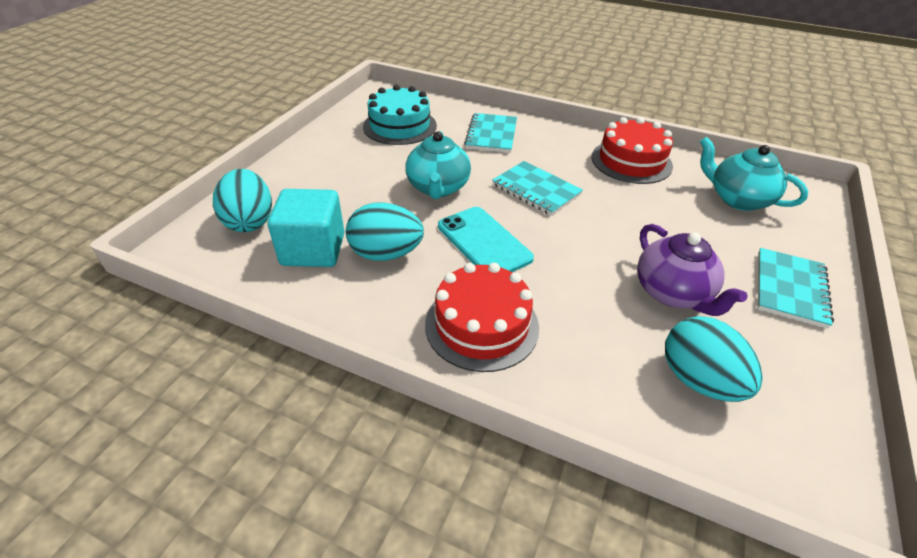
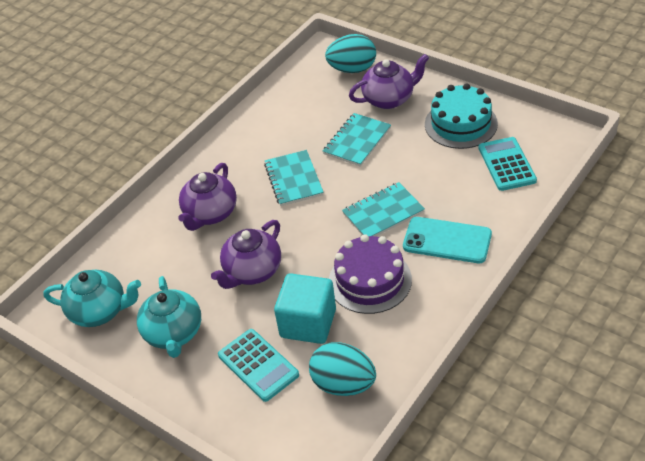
purple cake: 0 -> 1
purple teapot: 1 -> 3
red cake: 2 -> 0
turquoise calculator: 0 -> 2
turquoise egg: 3 -> 2

